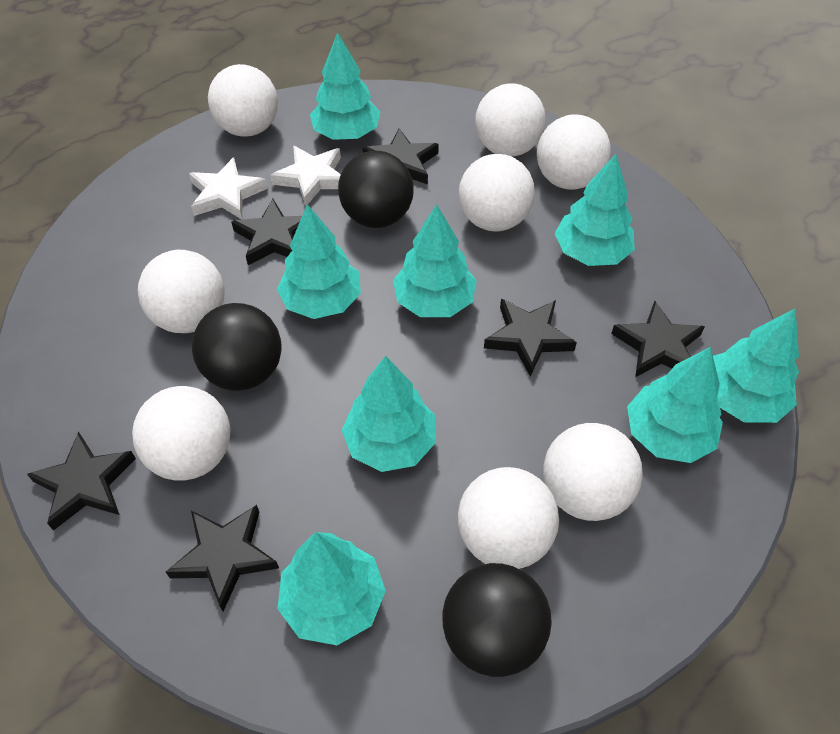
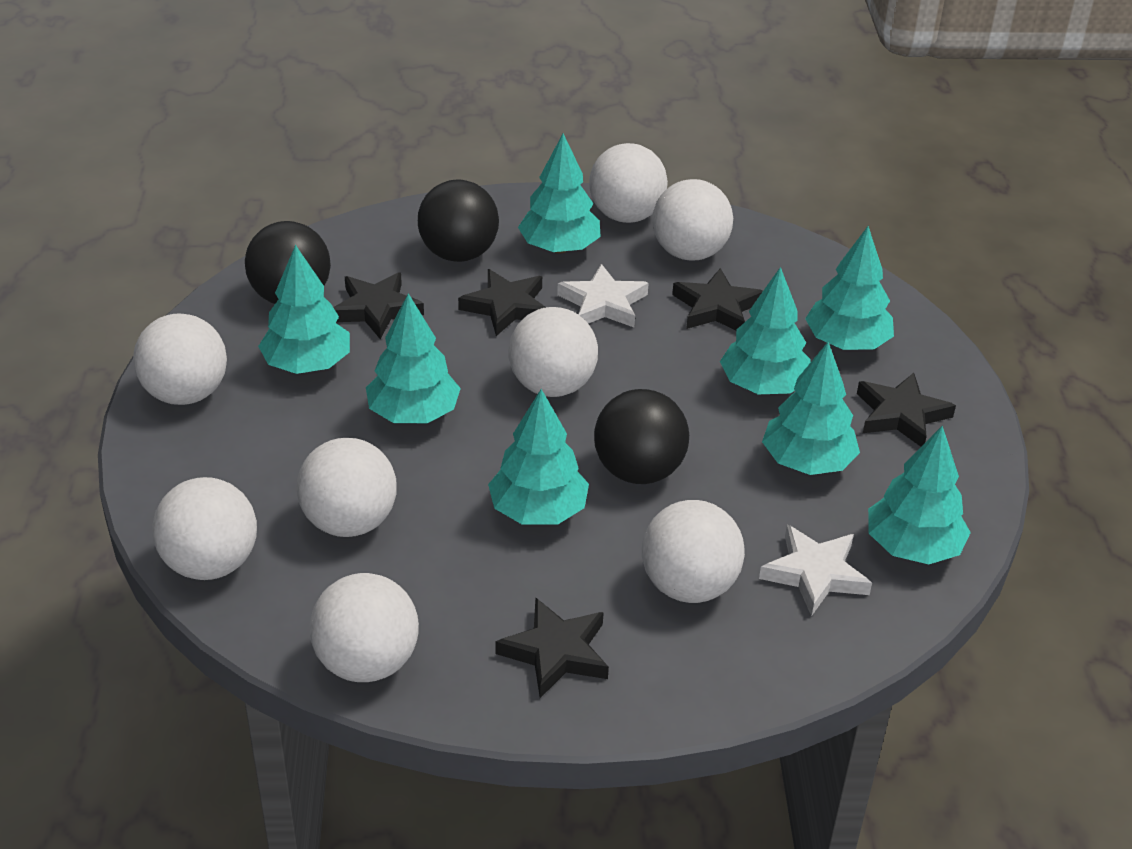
black star: 6 -> 5

